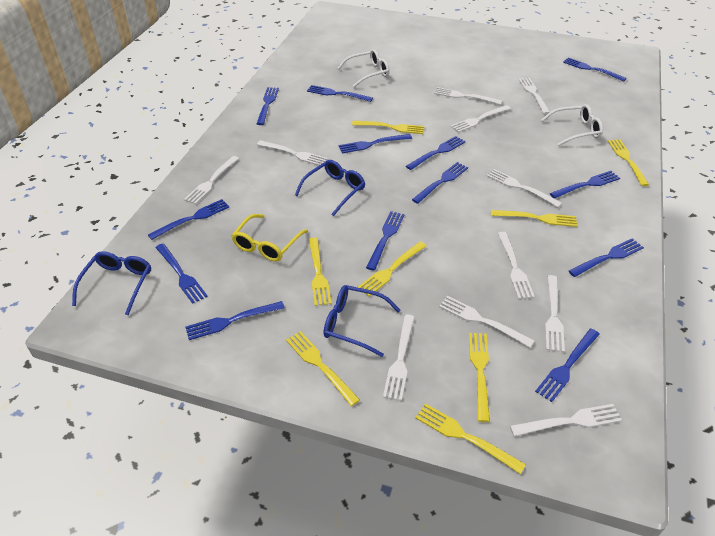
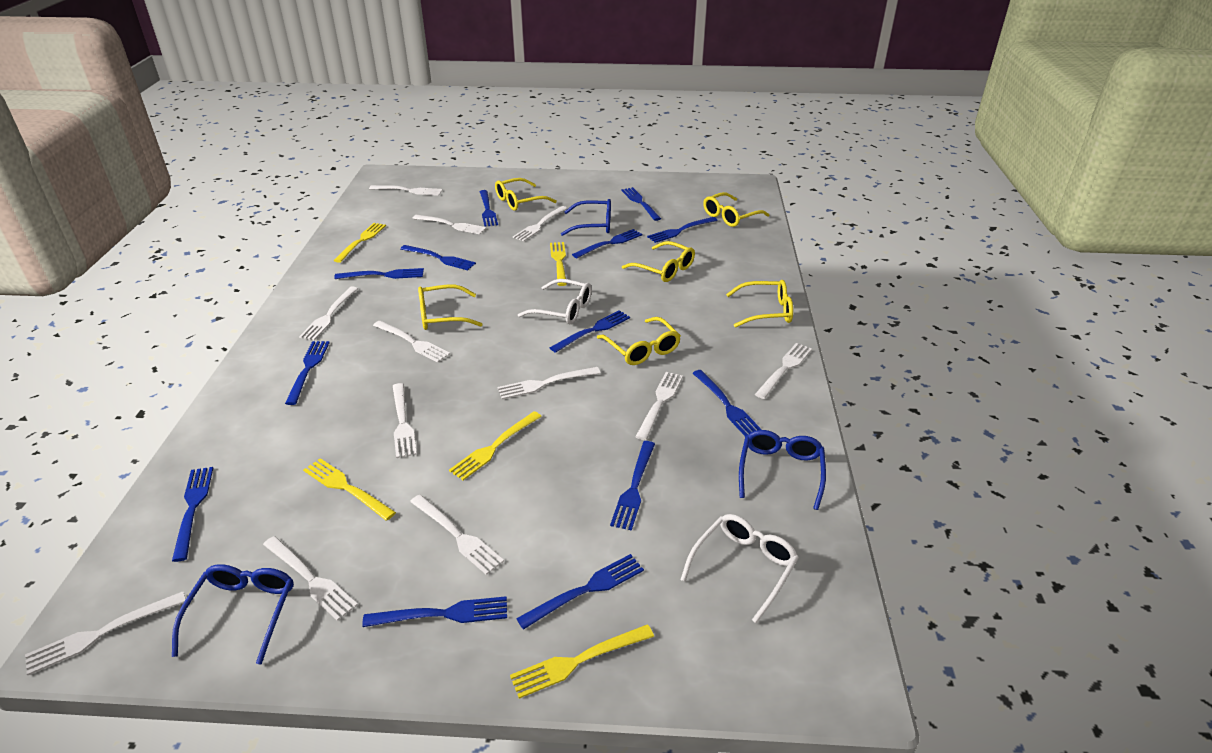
white fork: 11 -> 12
yellow fork: 8 -> 5
yellow glasses: 1 -> 6

